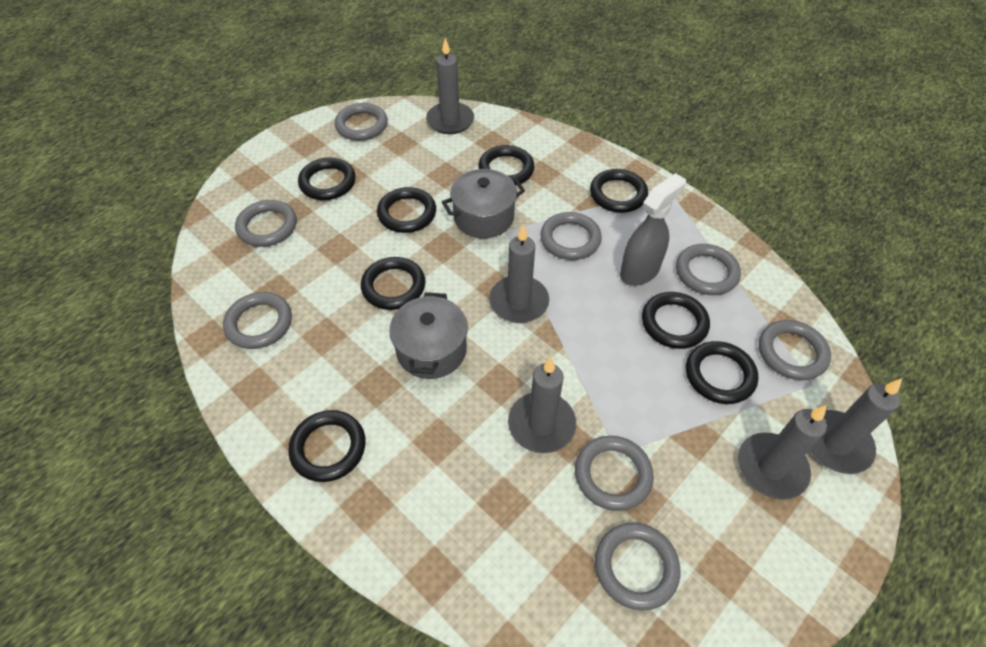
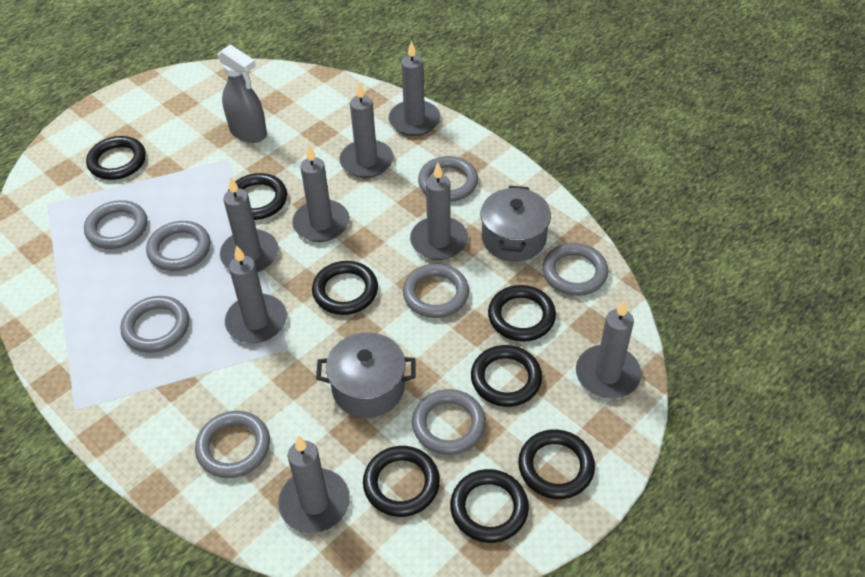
grey candle: 5 -> 8

